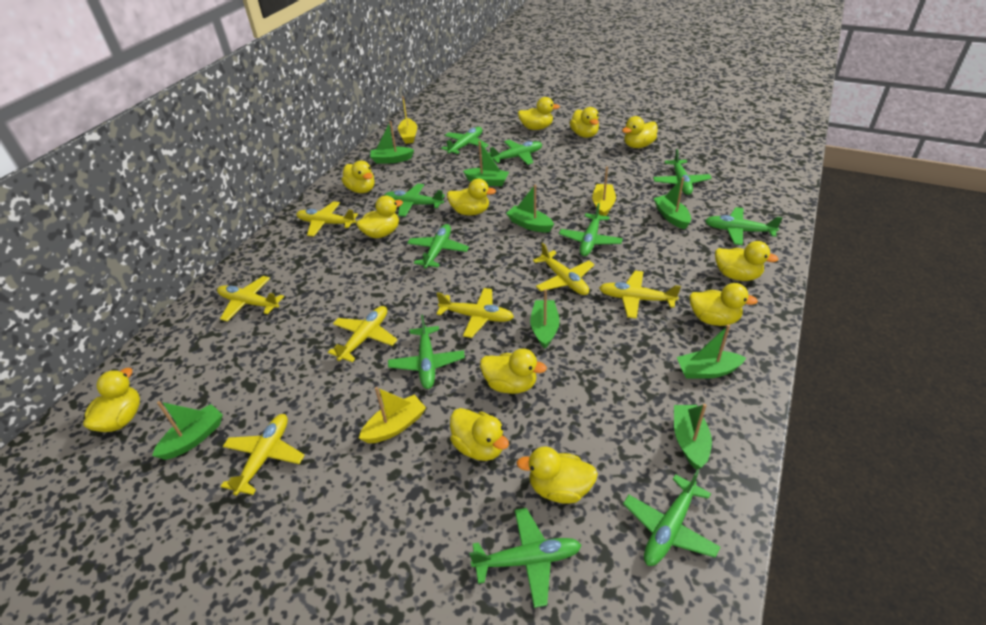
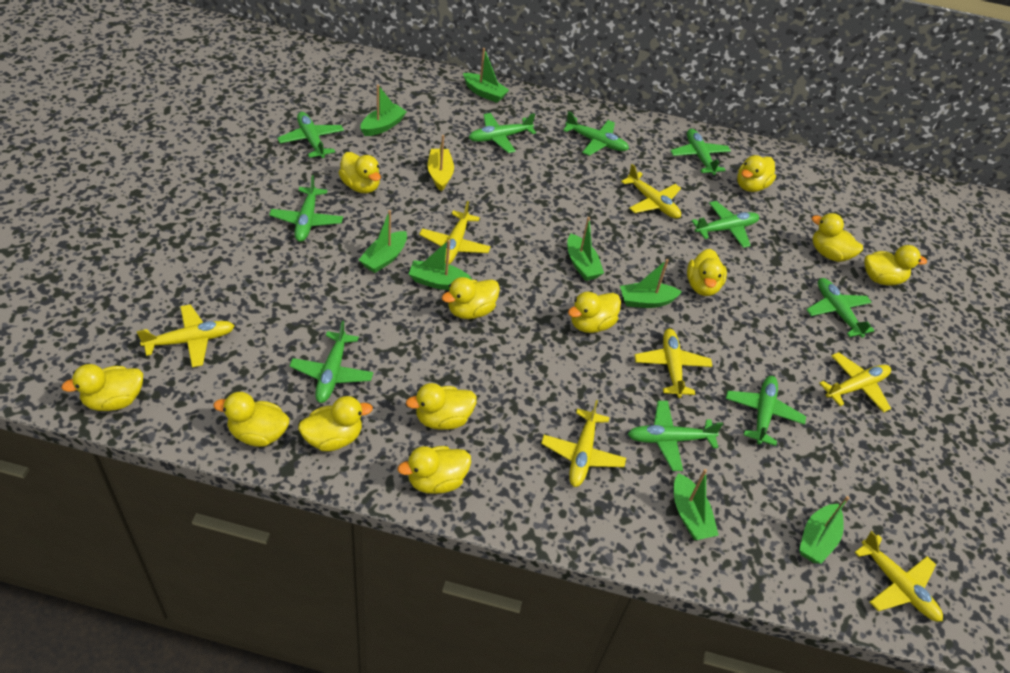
yellow boat: 3 -> 1

